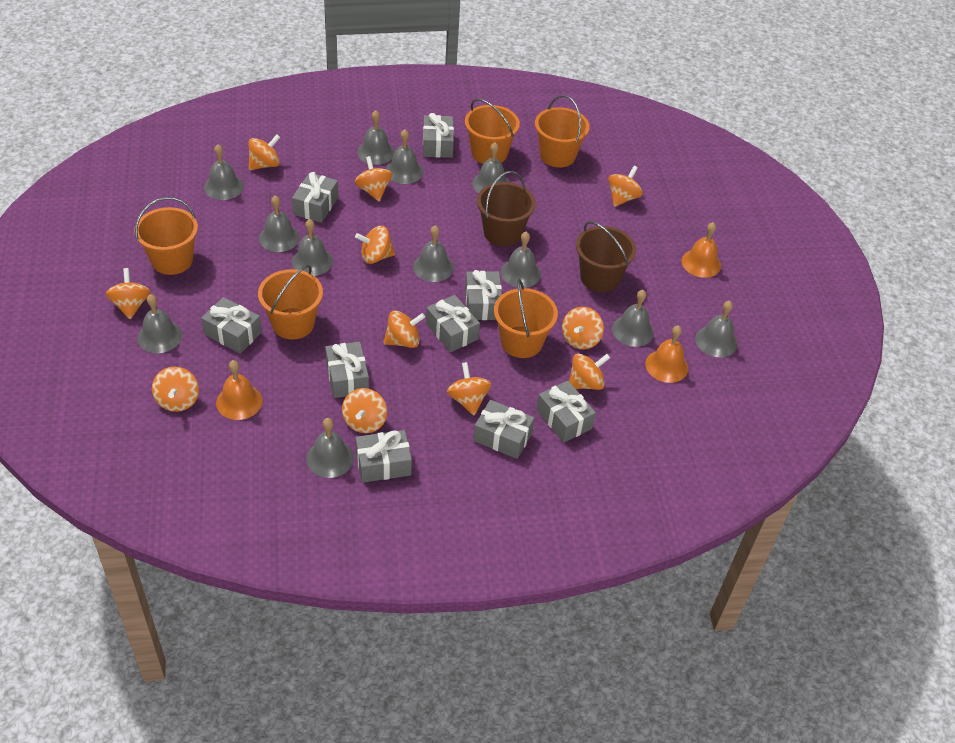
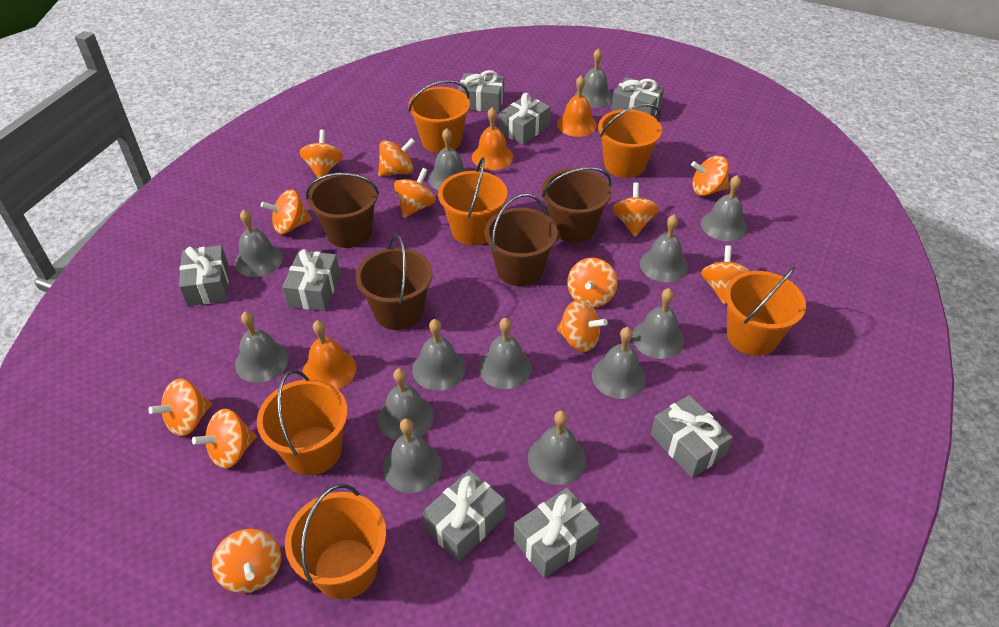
brown bucket: 2 -> 4
grey bell: 12 -> 13
grey gift: 9 -> 8
orange bucket: 5 -> 6
orange spinning top: 11 -> 12

